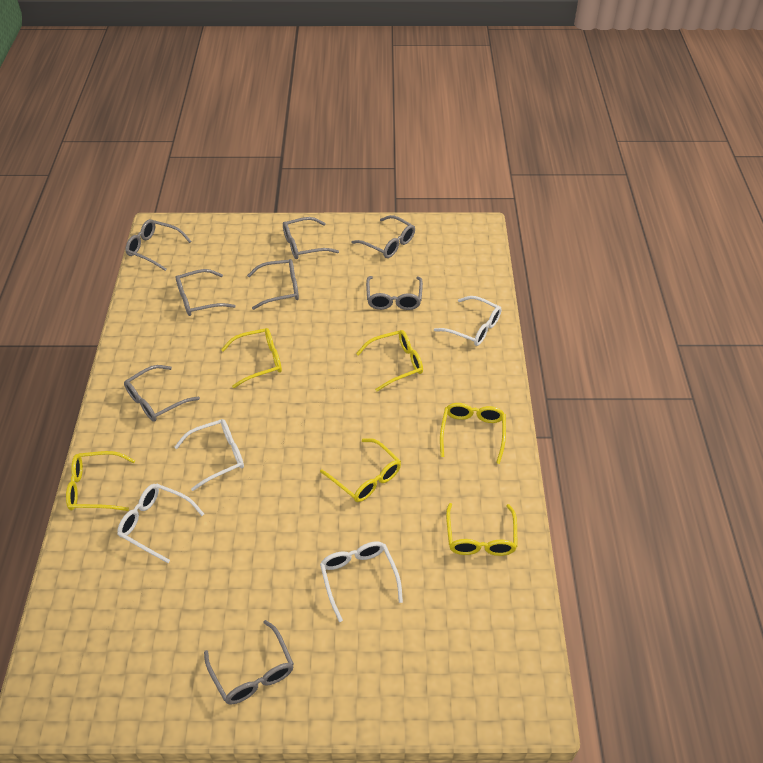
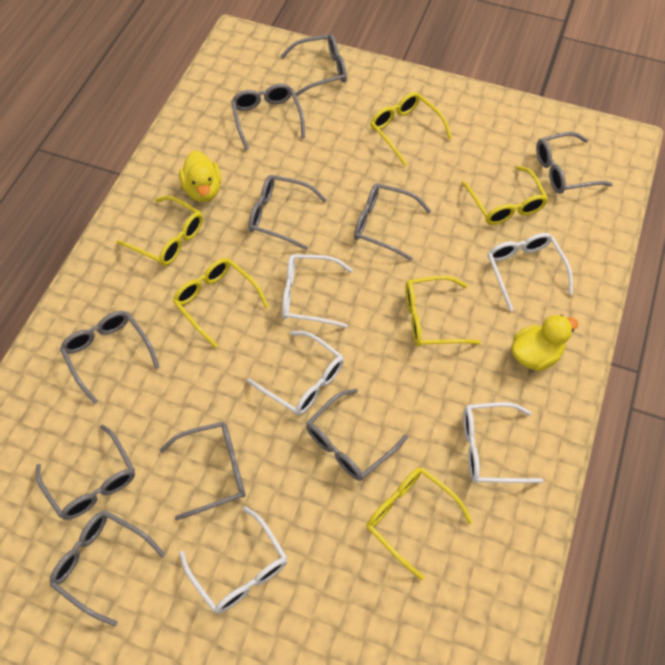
grey glasses: 8 -> 10
white glasses: 4 -> 5
yellow duck: 0 -> 2

